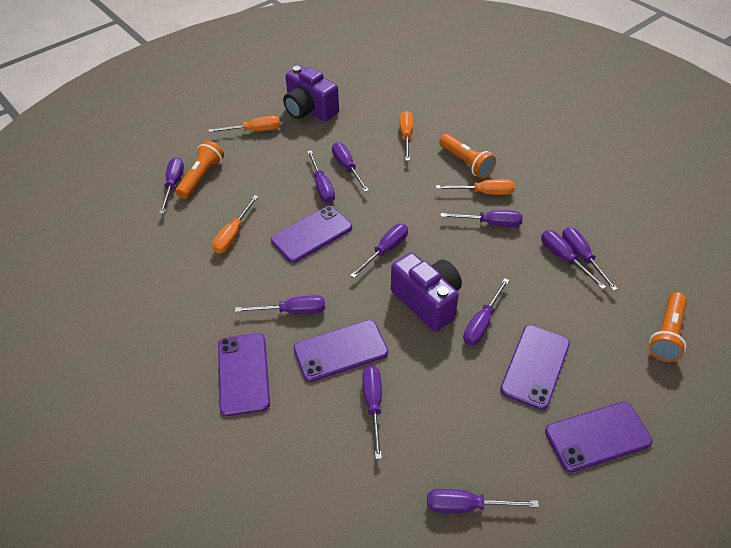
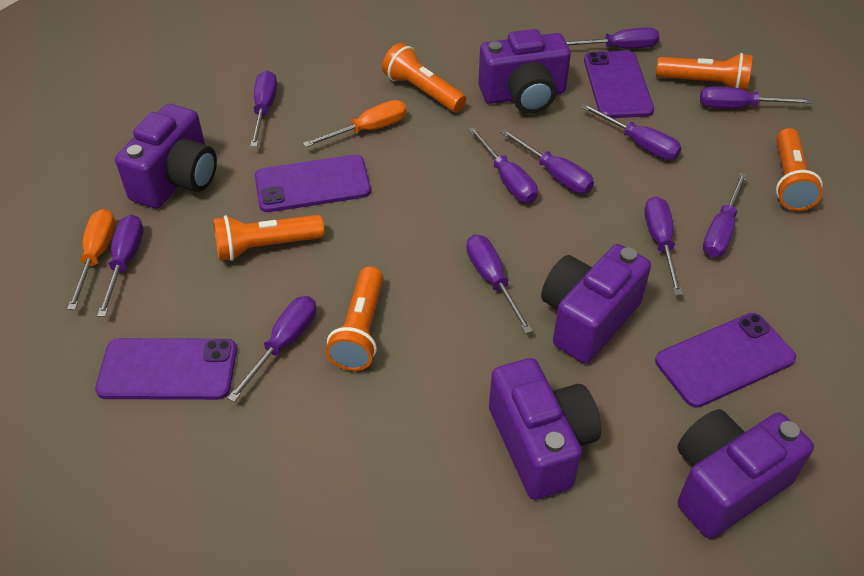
orange flashlight: 3 -> 5
orange screwdriver: 4 -> 2
purple camera: 2 -> 5
purple phone: 5 -> 4

